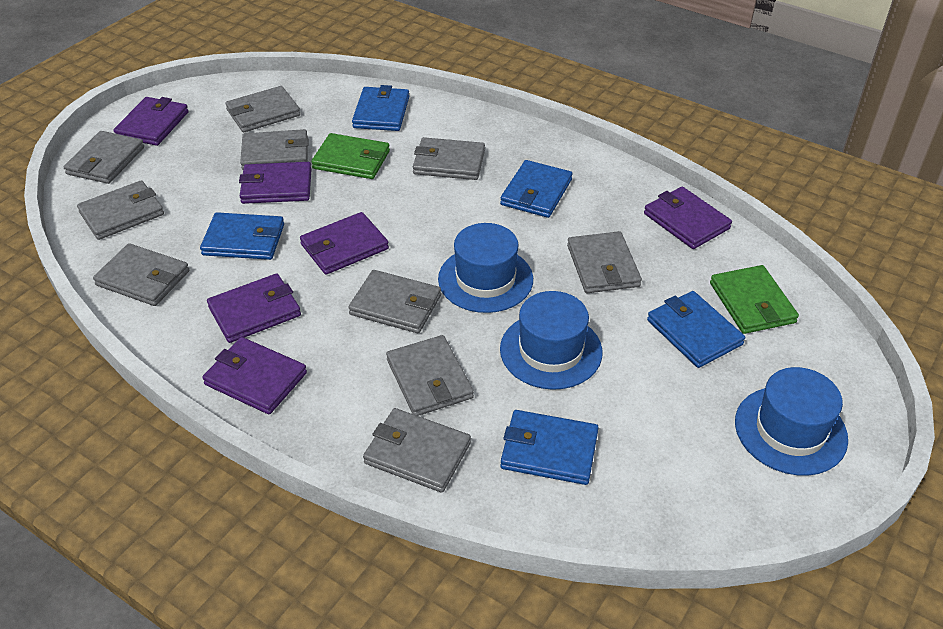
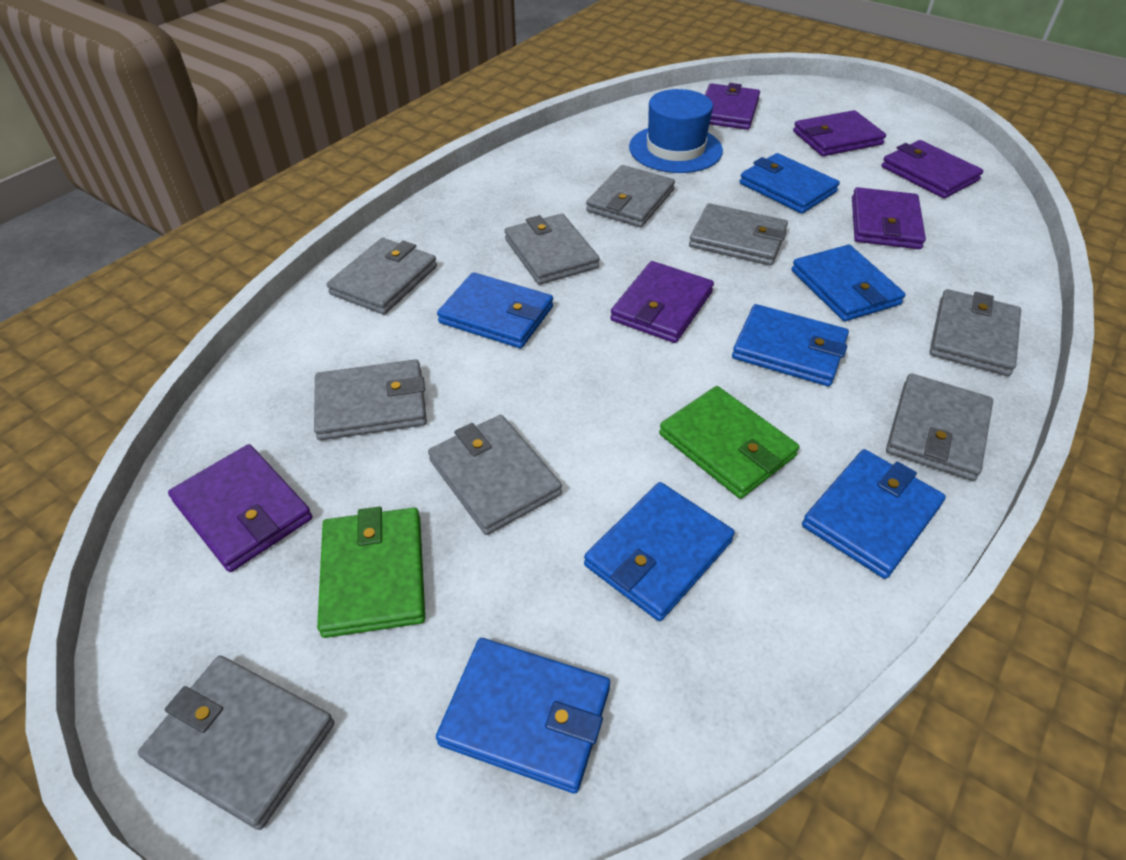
blue hat: 3 -> 1
blue wallet: 5 -> 7
grey wallet: 10 -> 9

